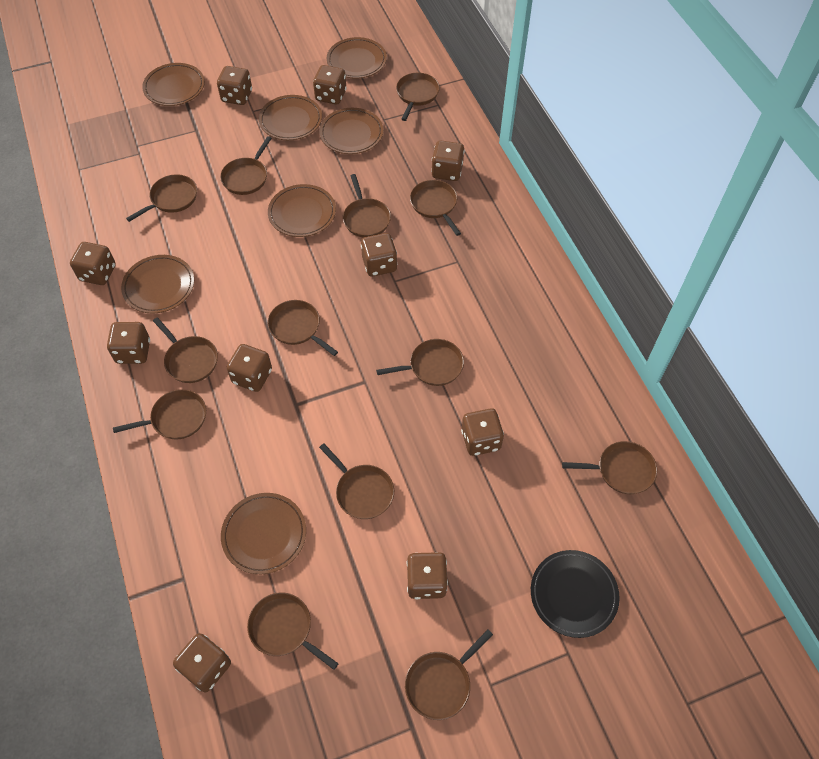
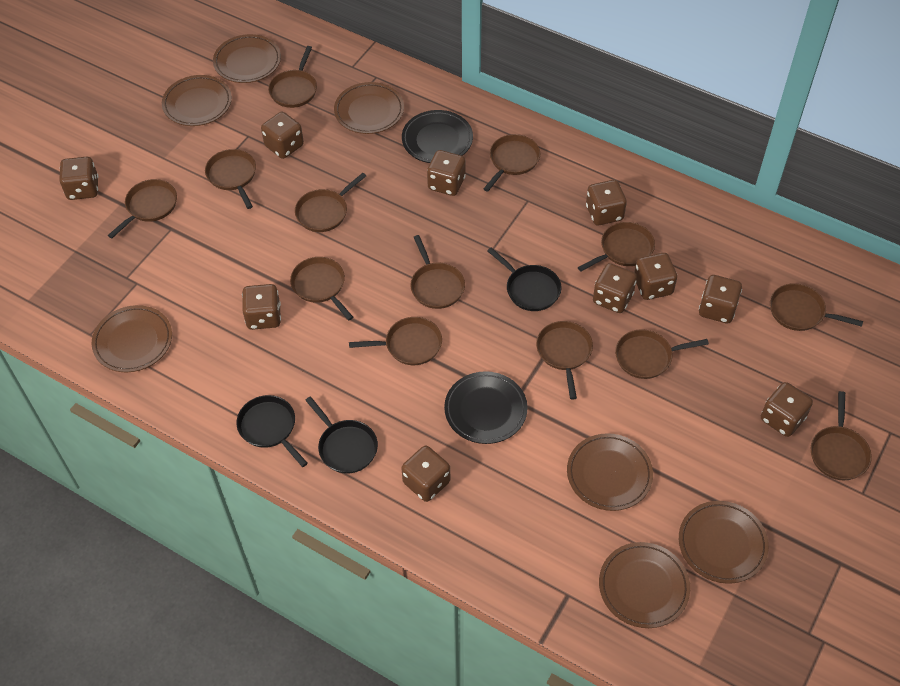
black pan: 0 -> 3
black plate: 1 -> 2

